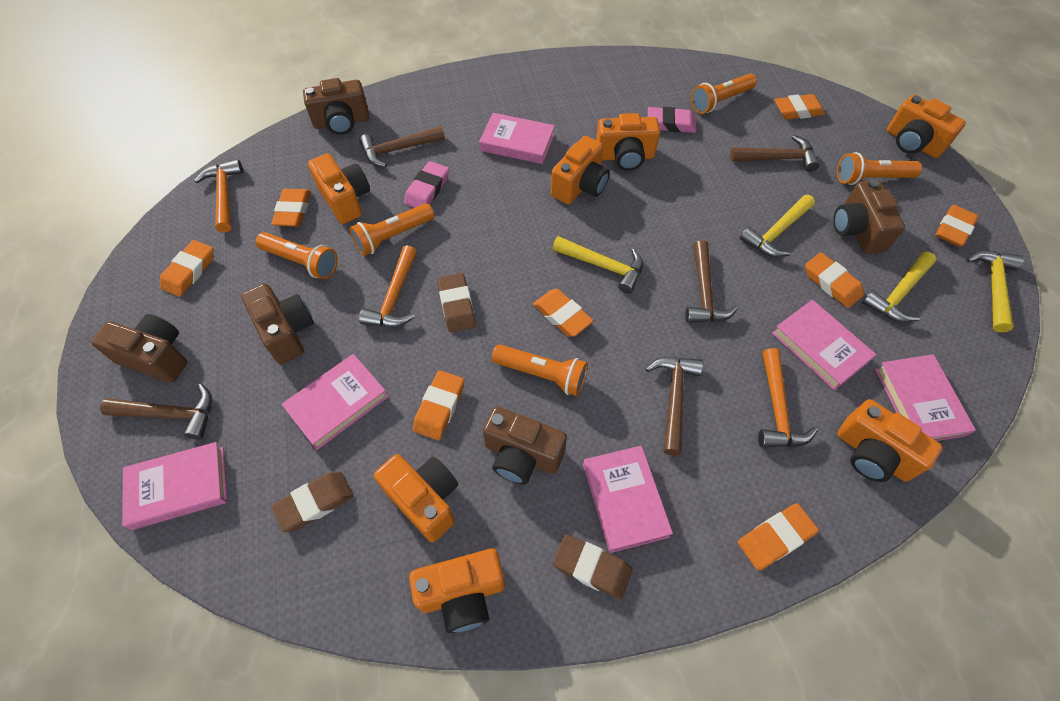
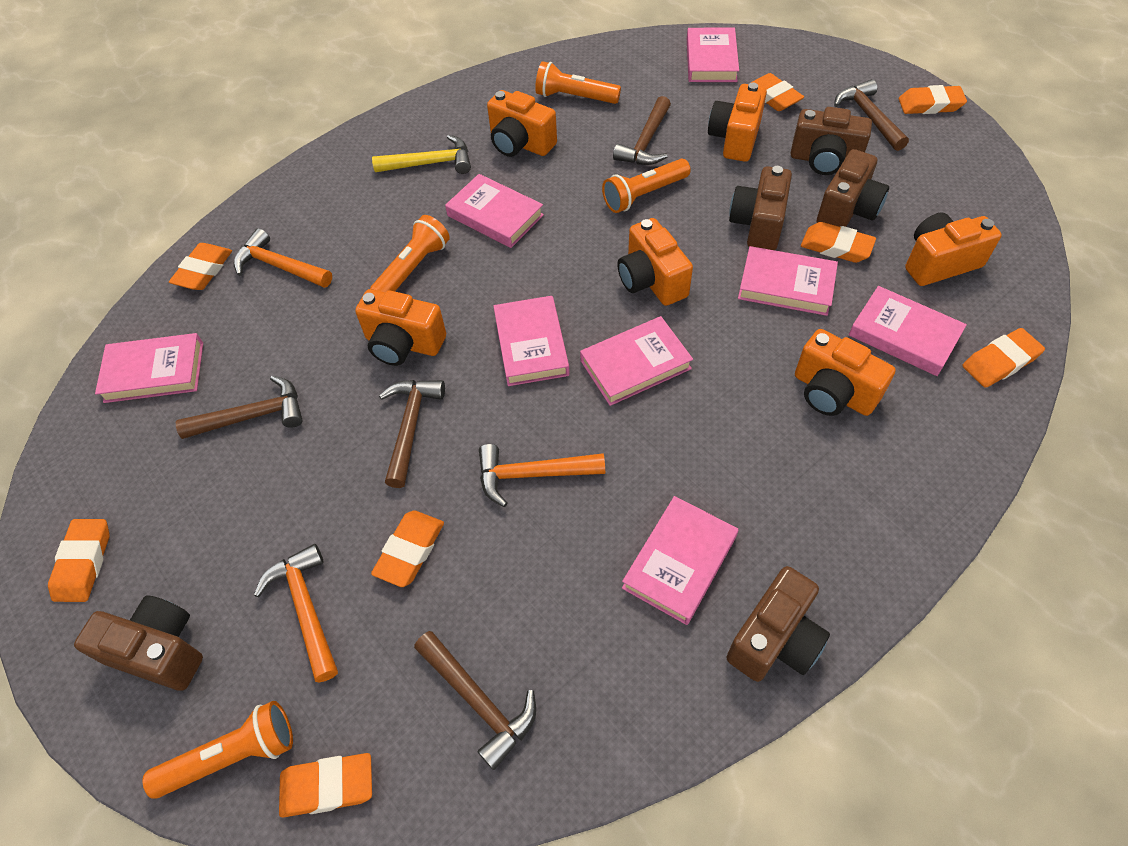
brown eraser: 3 -> 0
orange camera: 7 -> 6
orange flashlight: 5 -> 4
pink book: 6 -> 8
pink eraser: 2 -> 0
yellow hammer: 4 -> 1

